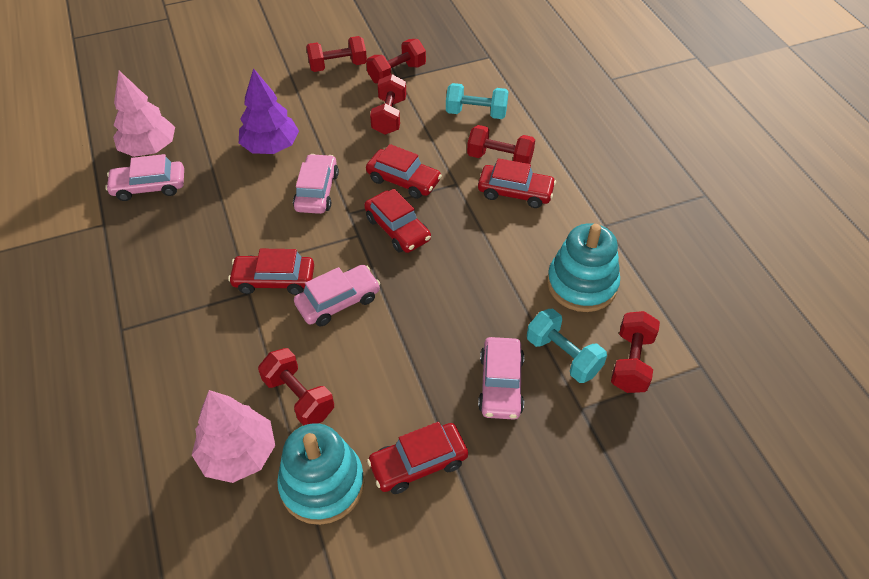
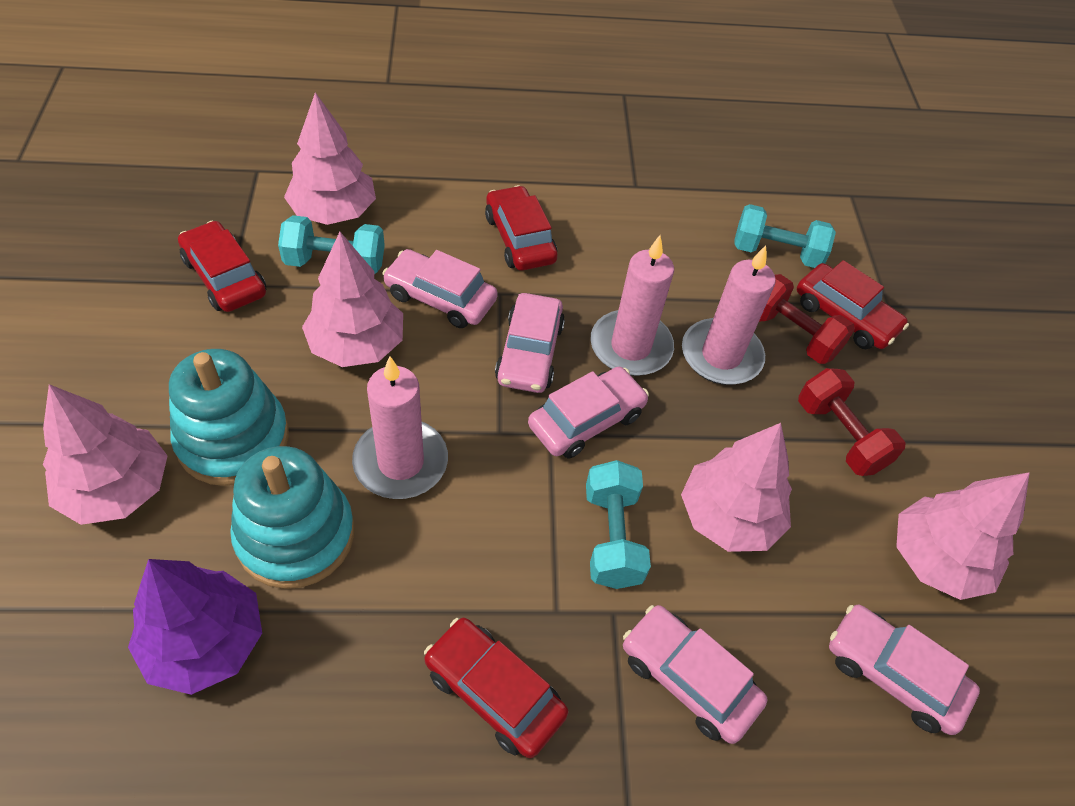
pink candle: 0 -> 3
pink car: 4 -> 5
pink tree: 2 -> 5
red car: 5 -> 4
red dumbbell: 6 -> 2
turquoise dumbbell: 2 -> 3

